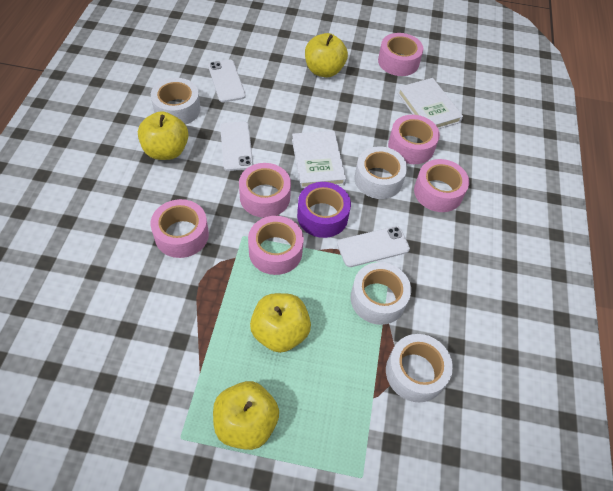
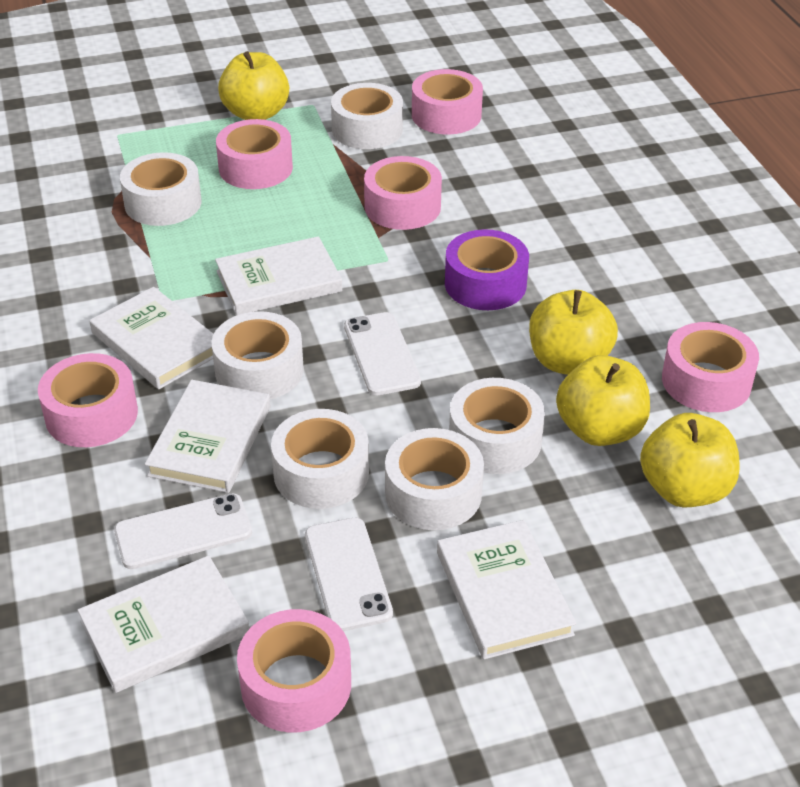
white book: 2 -> 5
white tape: 4 -> 6

